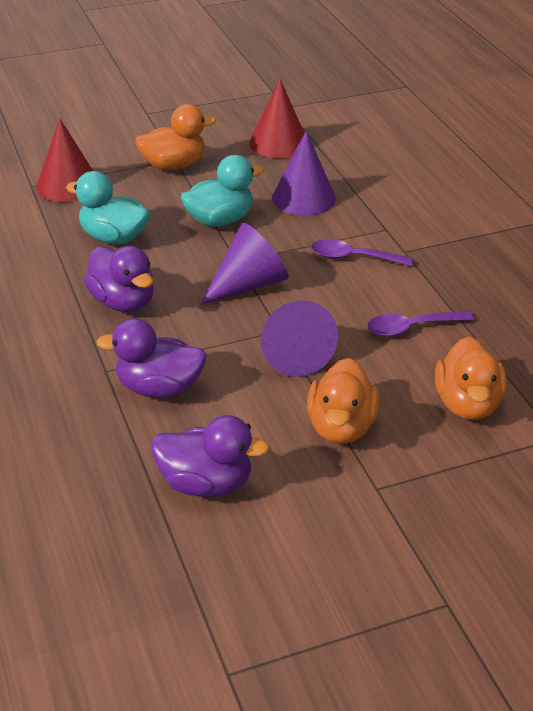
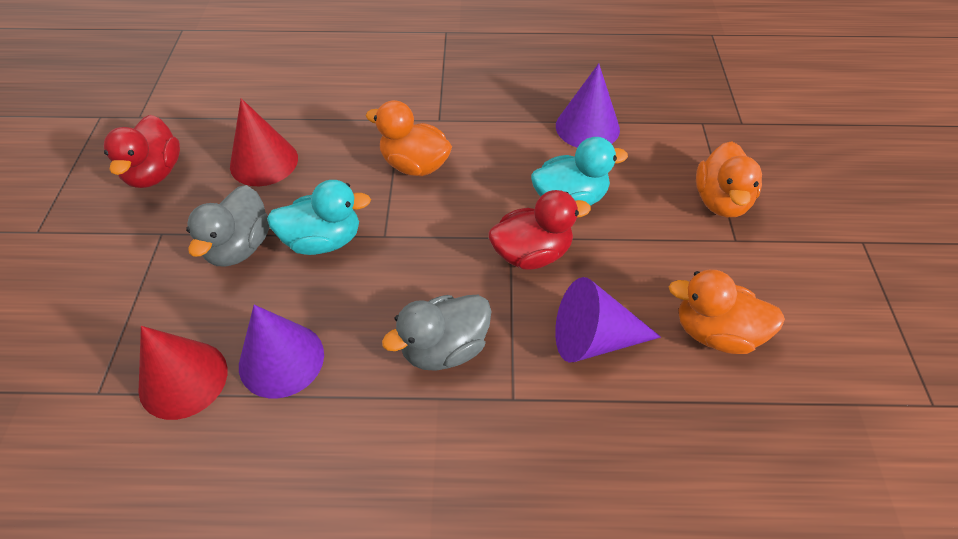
grey duck: 0 -> 2
purple duck: 3 -> 0
purple spoon: 2 -> 0
red duck: 0 -> 2

